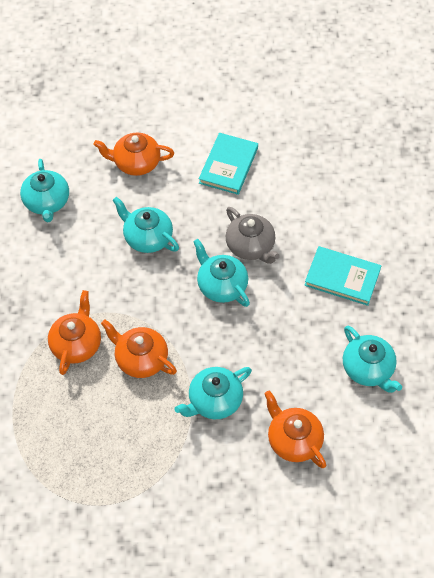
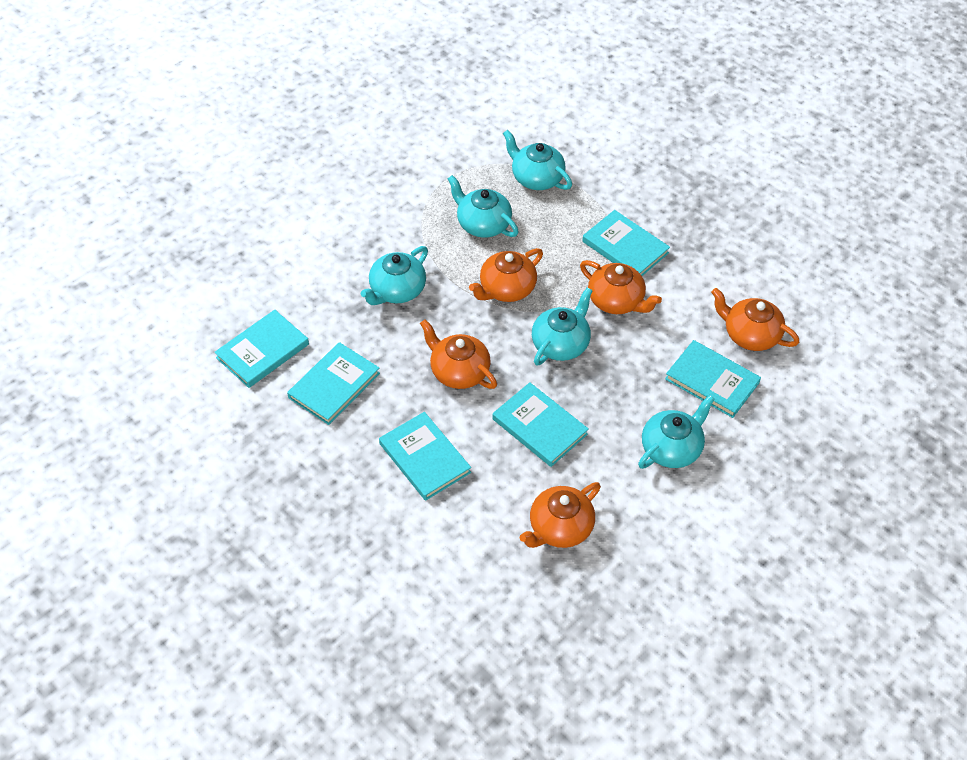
grey teapot: 1 -> 0
orange teapot: 4 -> 5
turquoise book: 2 -> 6

